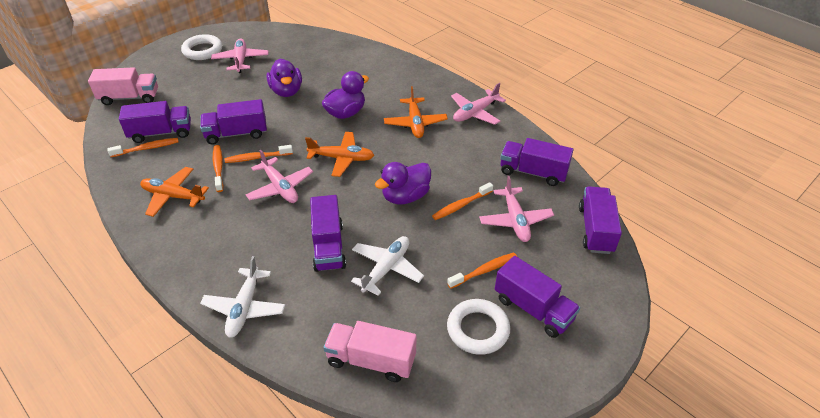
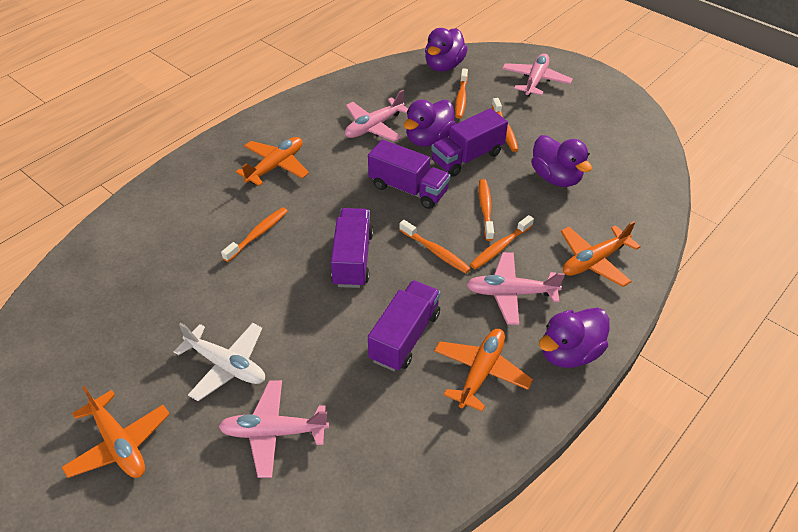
orange plane: 3 -> 4
orange toothbrush: 5 -> 6
pink truck: 2 -> 0
purple duck: 3 -> 4
purple truck: 6 -> 4
white plane: 2 -> 1
white ring: 2 -> 0

